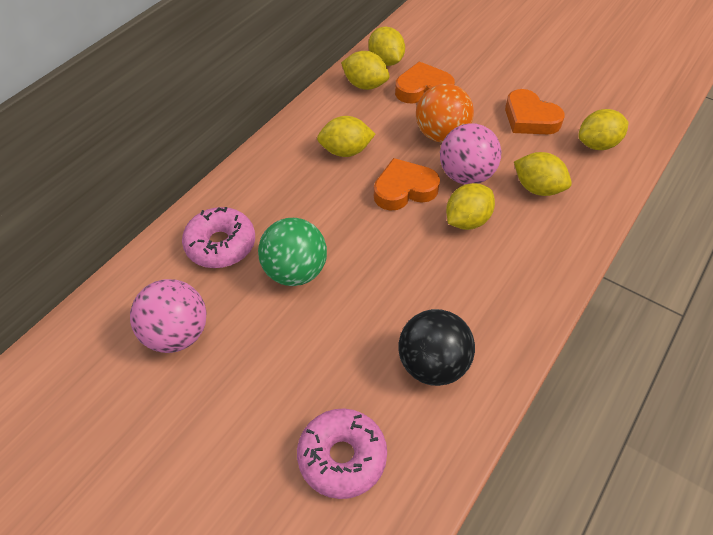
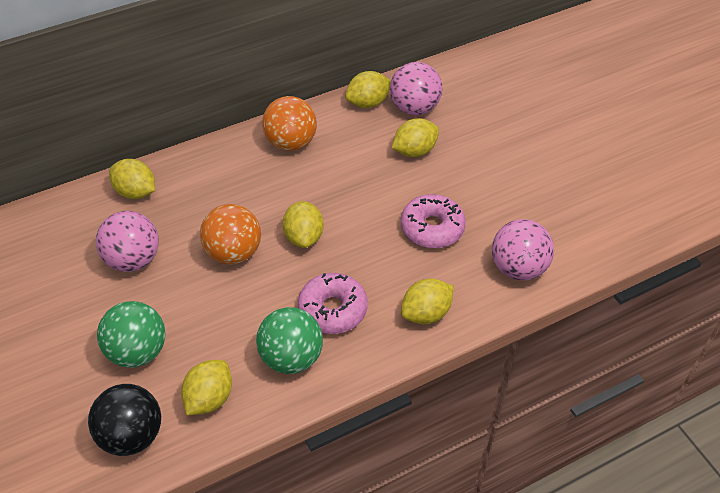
green ball: 1 -> 2
orange ball: 1 -> 2
orange heart: 3 -> 0
pink ball: 2 -> 3

